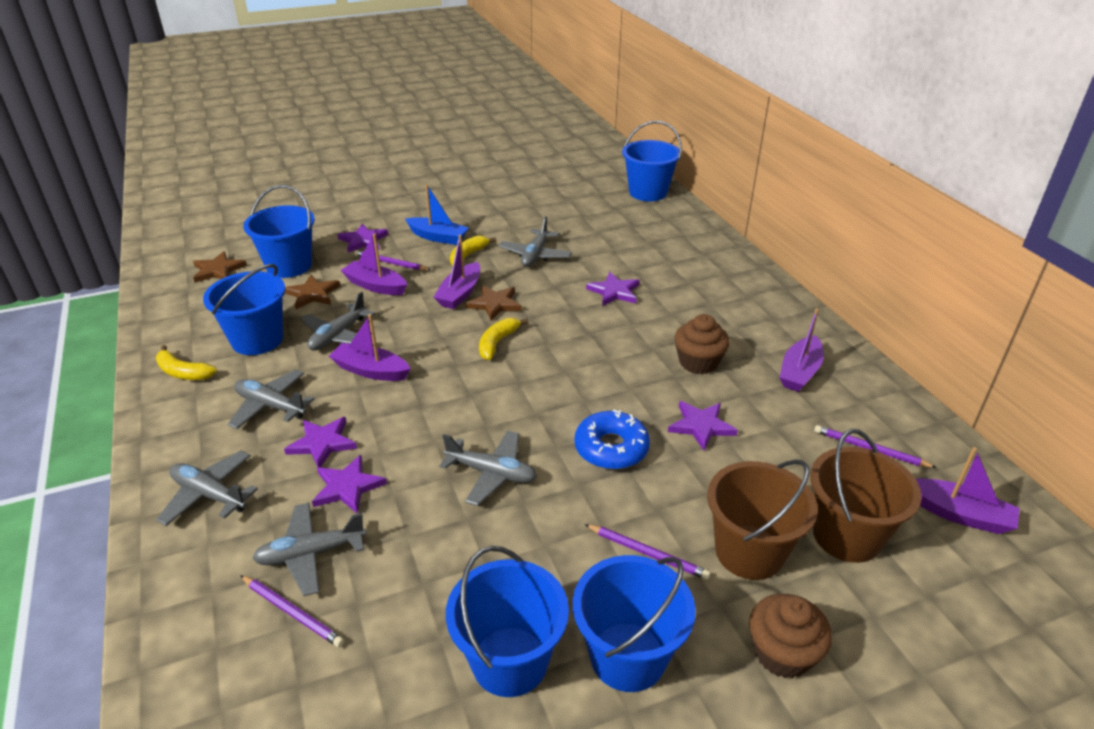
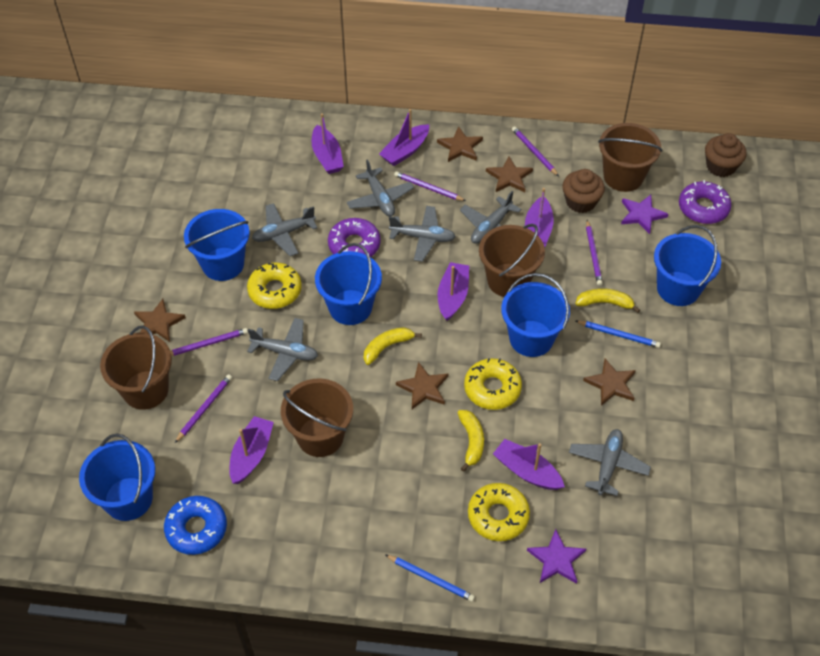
blue boat: 1 -> 0
blue pencil: 0 -> 2
brown bucket: 2 -> 4
brown star: 3 -> 5
purple boat: 5 -> 6
purple donut: 0 -> 2
purple pencil: 4 -> 5
purple star: 5 -> 2
yellow donut: 0 -> 3

